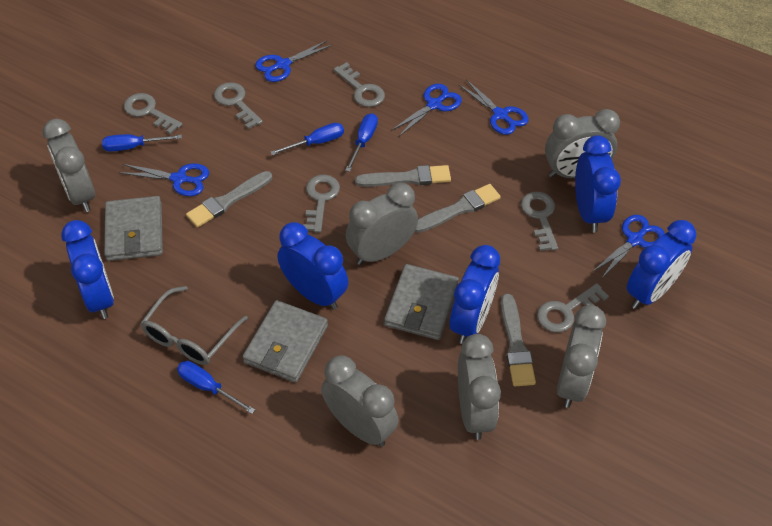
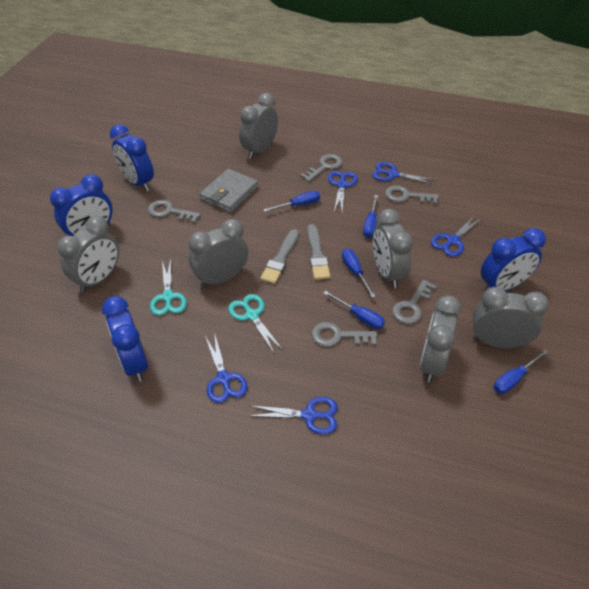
blue clock: 5 -> 4
blue screwdriver: 4 -> 5
grey brush: 4 -> 2
grey glasses: 1 -> 0
grey key: 6 -> 5
grey wallet: 3 -> 1
turquoise scissors: 0 -> 2

